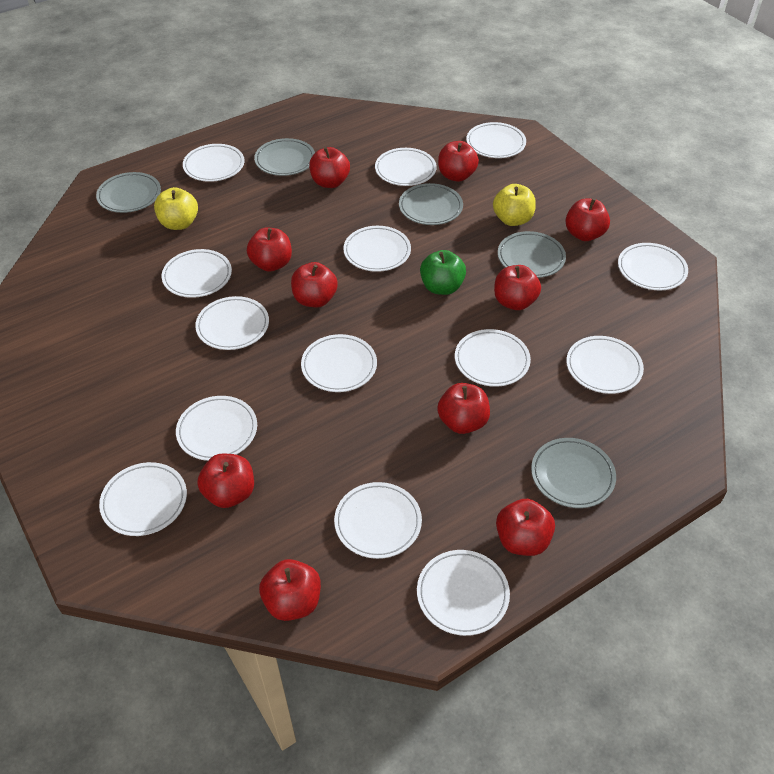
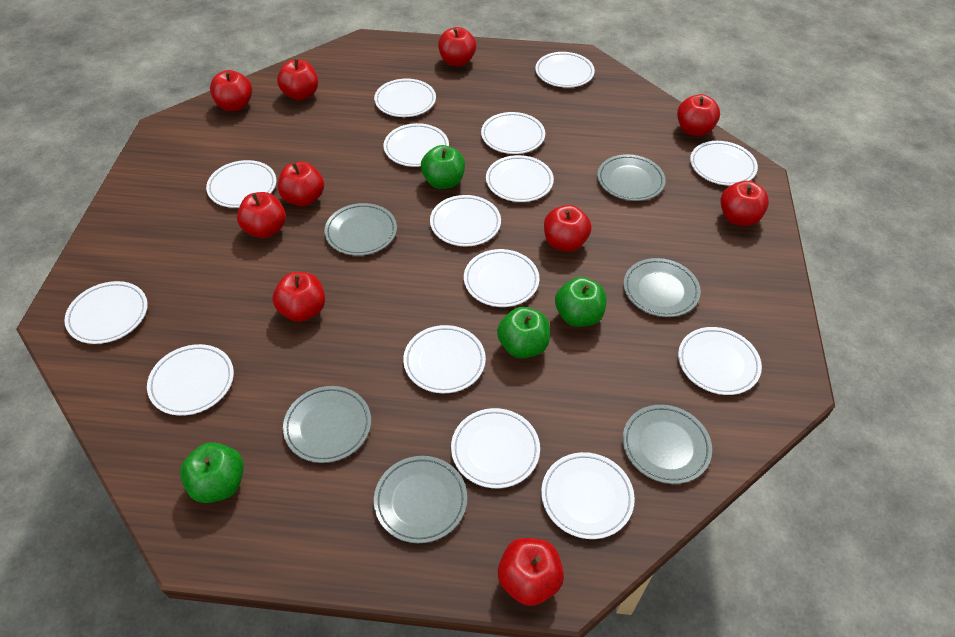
green apple: 1 -> 4
grey plate: 5 -> 6
white plate: 14 -> 15
yellow apple: 2 -> 0

